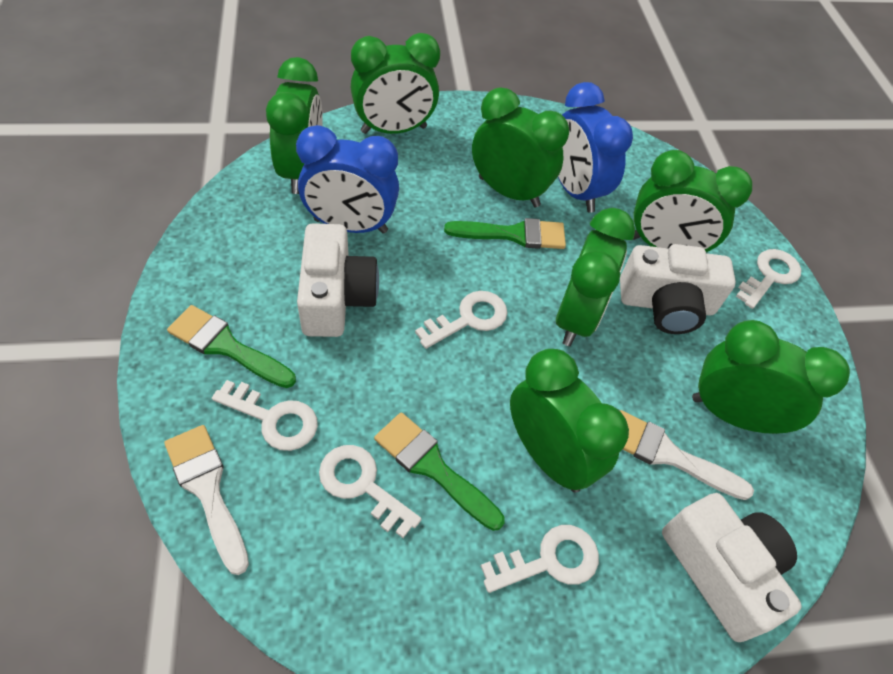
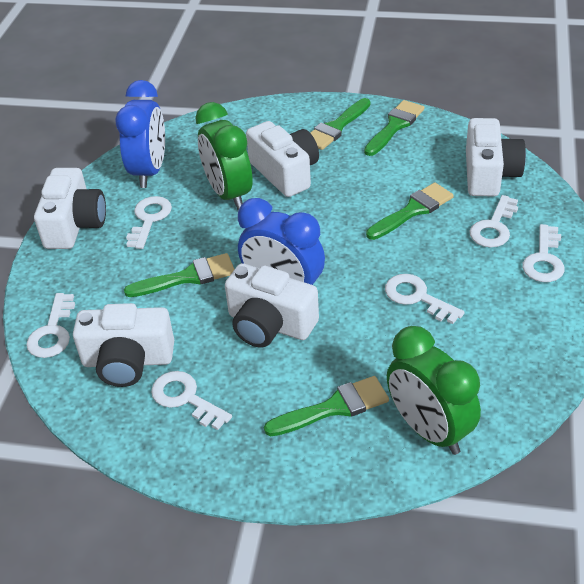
green brush: 3 -> 5
green clock: 7 -> 2
white brush: 2 -> 0
white camera: 3 -> 5
white key: 5 -> 6

